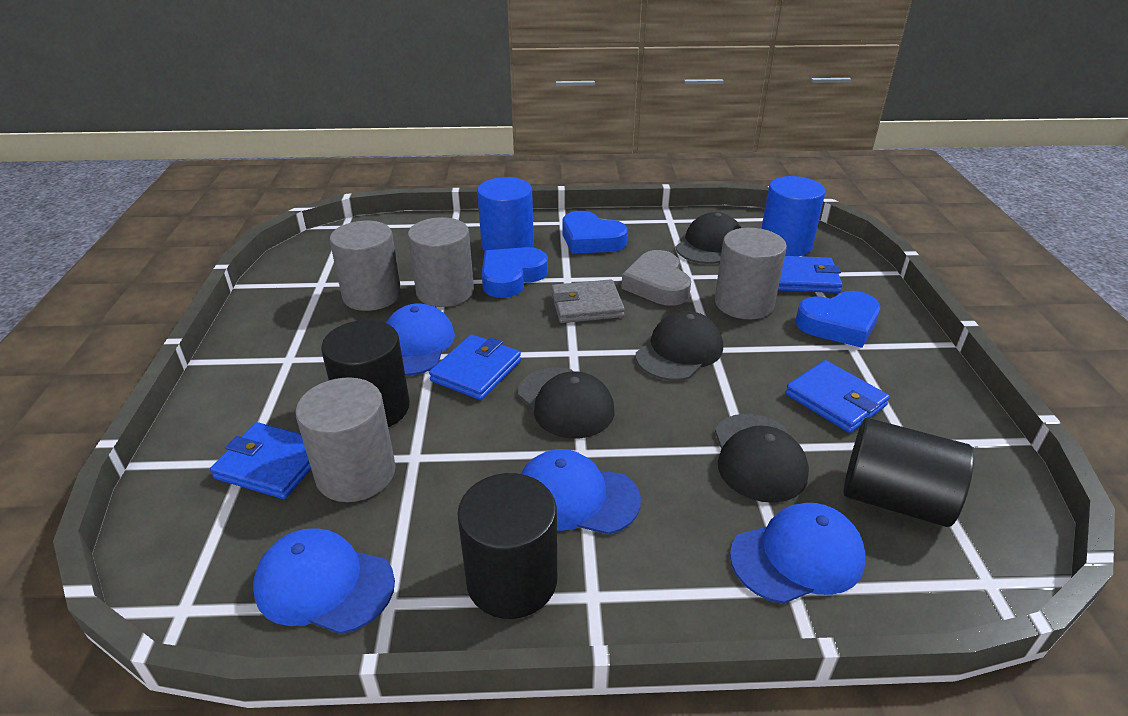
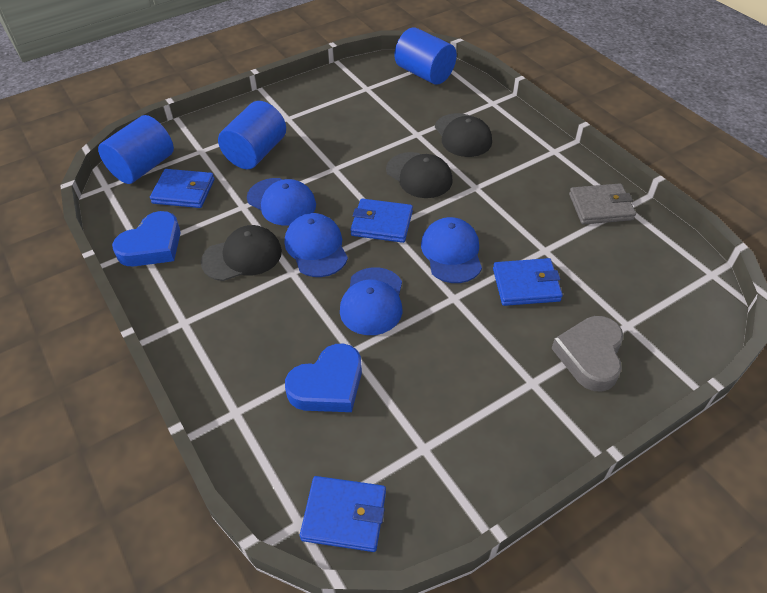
black cap: 4 -> 3
black cylinder: 3 -> 0
blue cylinder: 2 -> 3
blue heart: 3 -> 2
grey cylinder: 4 -> 0

